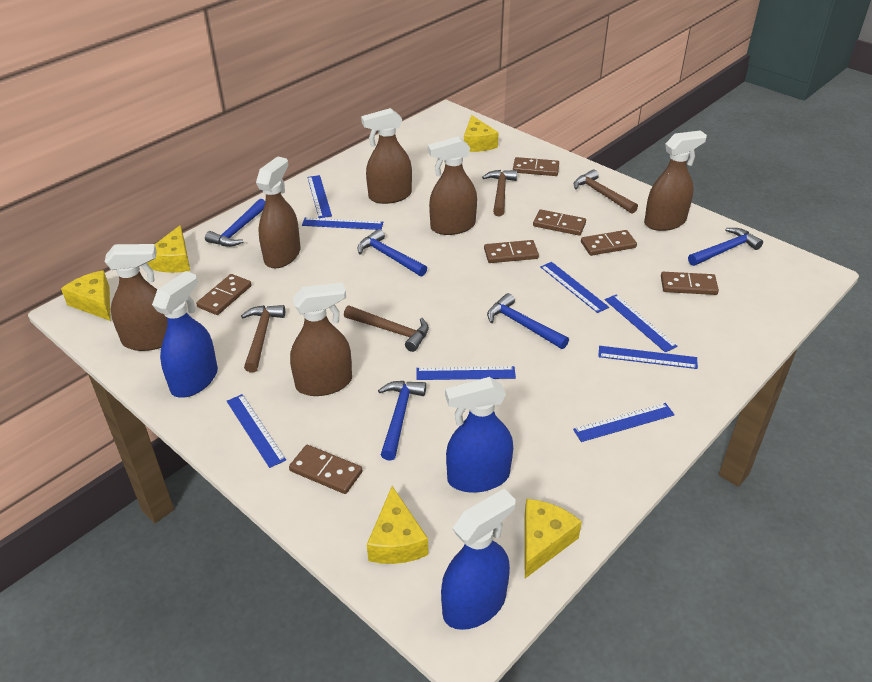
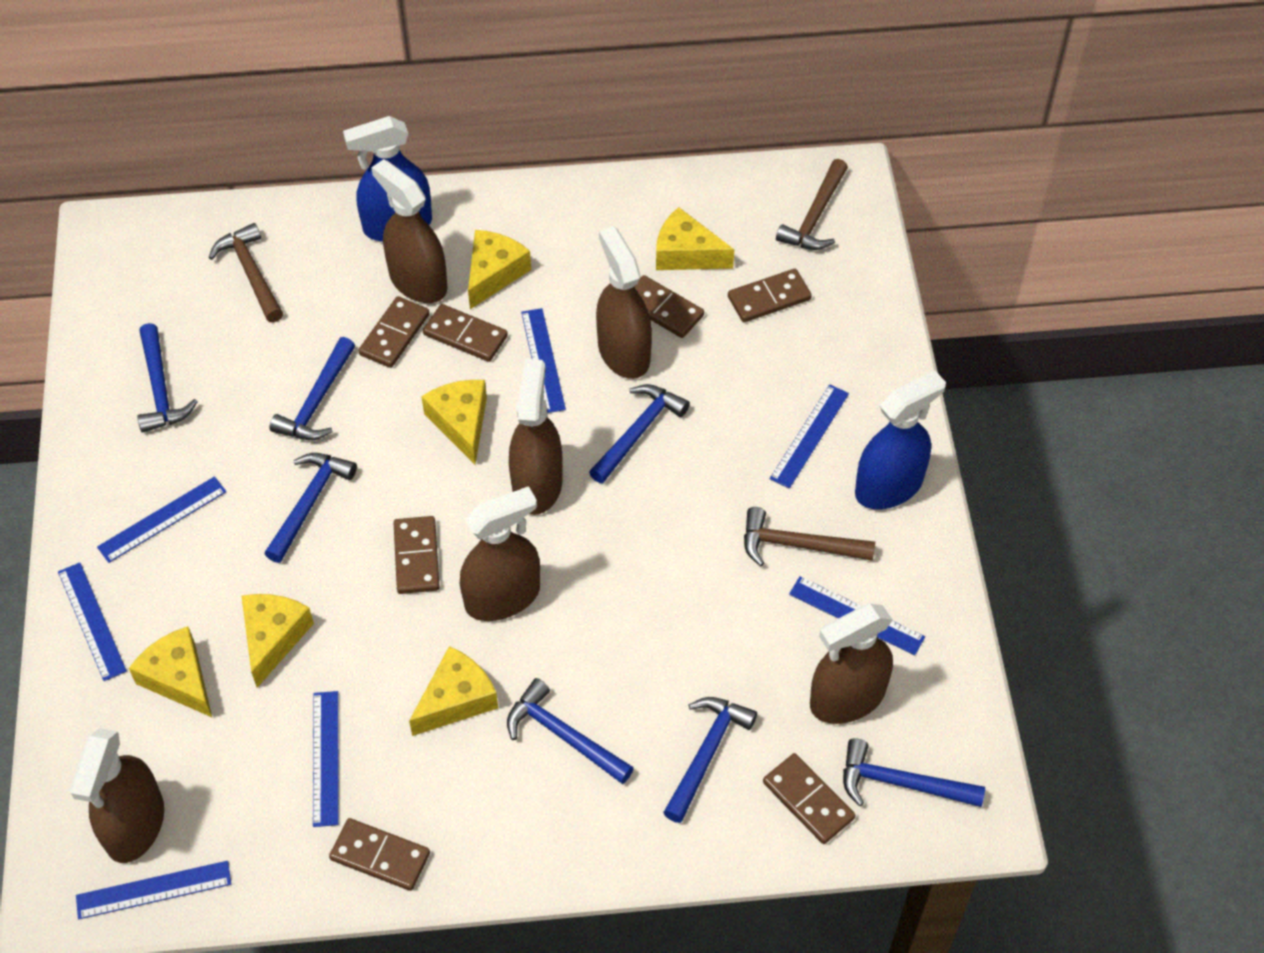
blue hammer: 5 -> 7
blue ruler: 8 -> 7
blue spray bottle: 3 -> 2
brown hammer: 4 -> 3
yellow cheese: 5 -> 6

